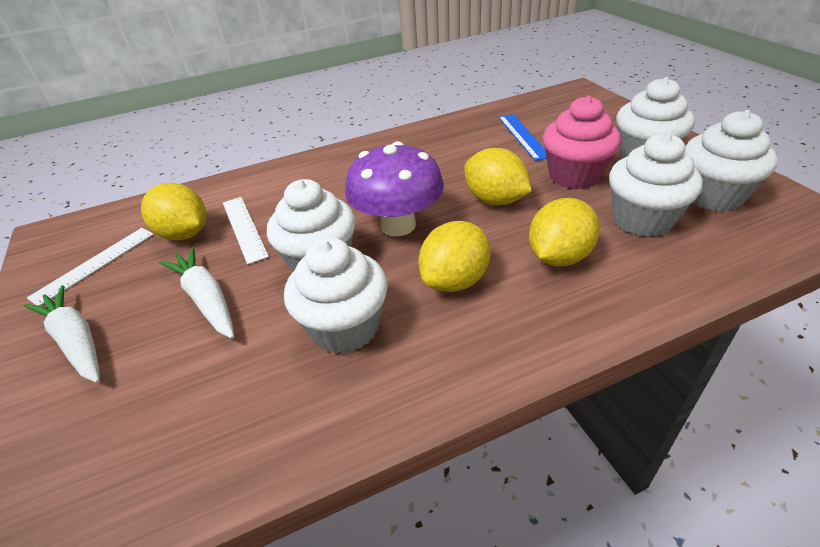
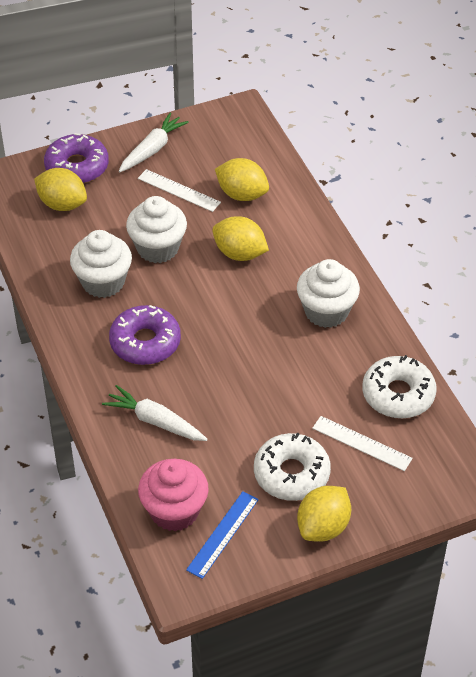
purple donut: 0 -> 2
purple mushroom: 1 -> 0
white cupcake: 5 -> 3
white donut: 0 -> 2

